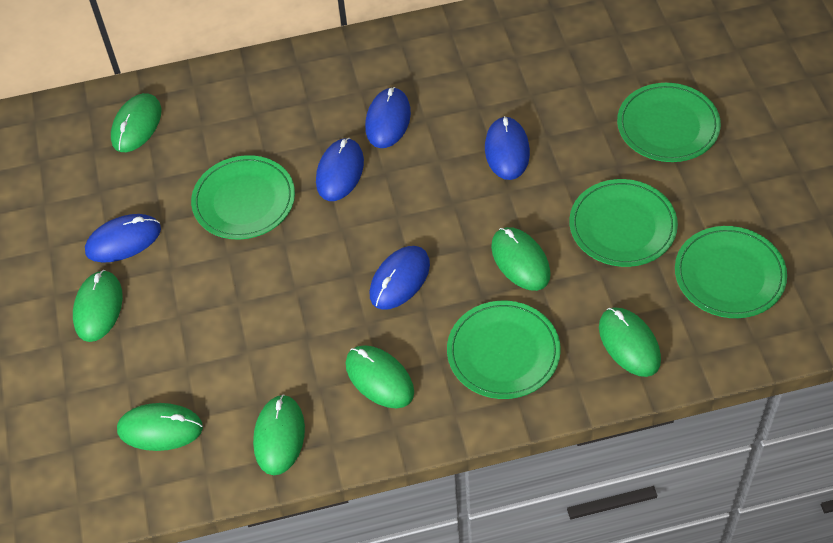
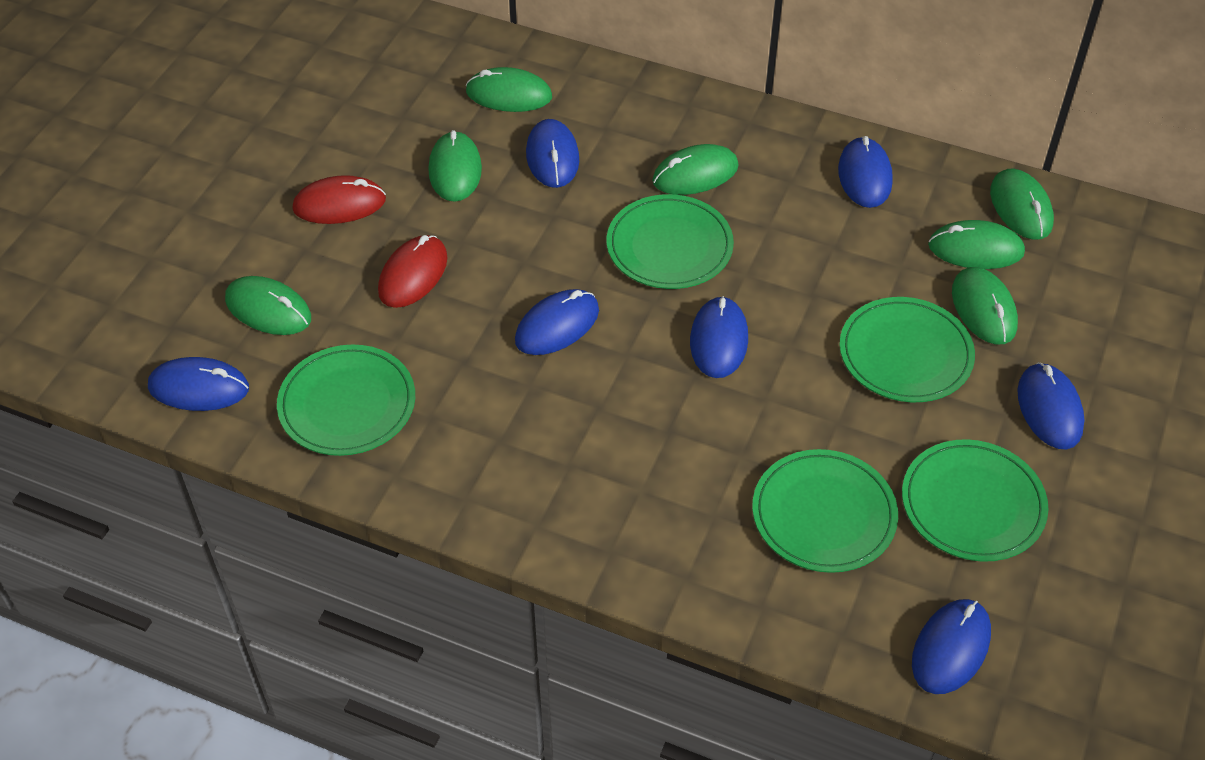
blue mouse: 5 -> 7
red mouse: 0 -> 2

